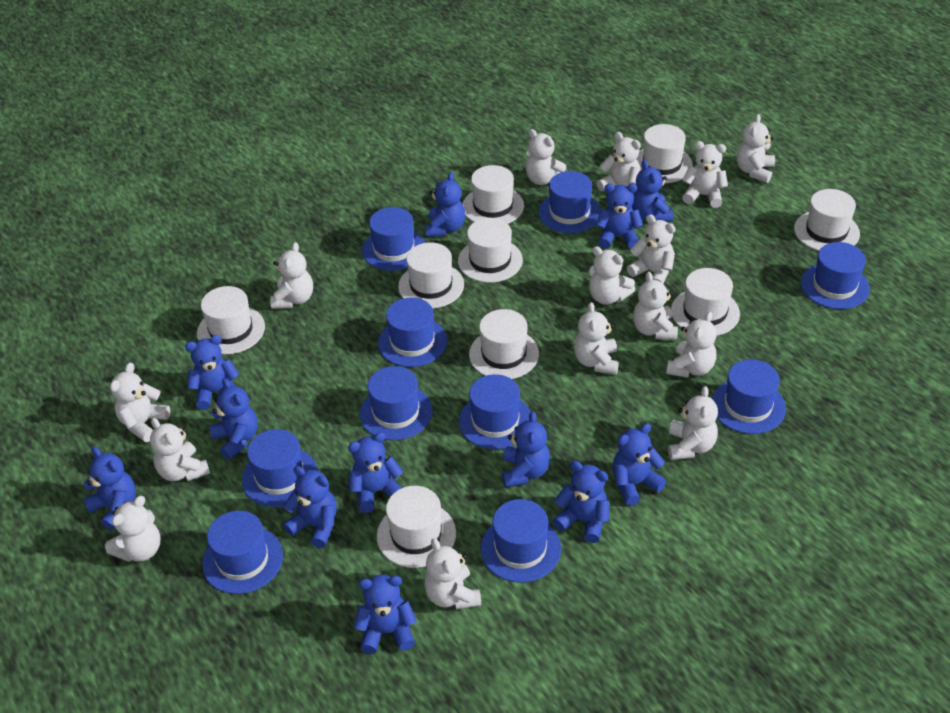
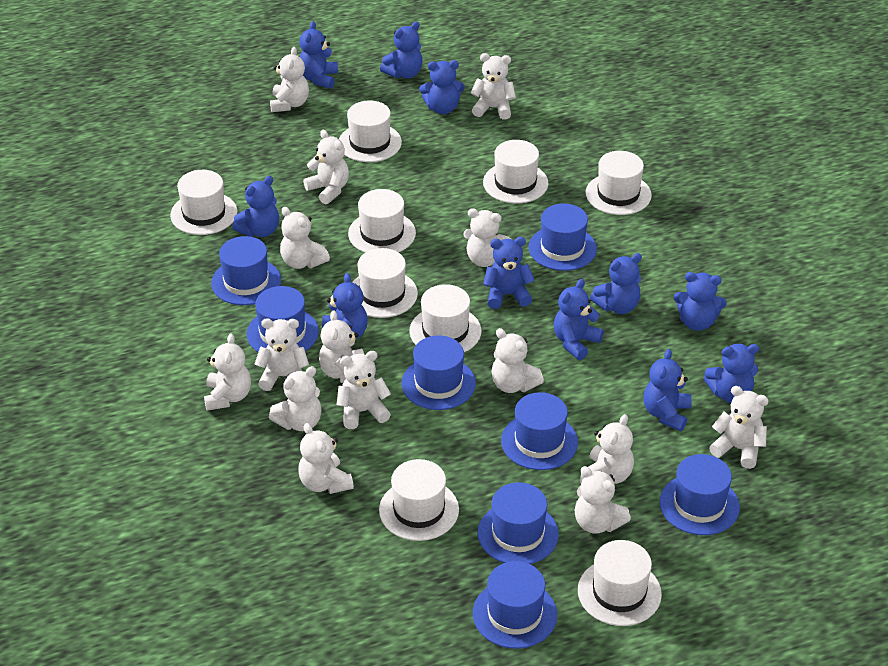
blue hat: 10 -> 8
blue teddy bear: 12 -> 11

